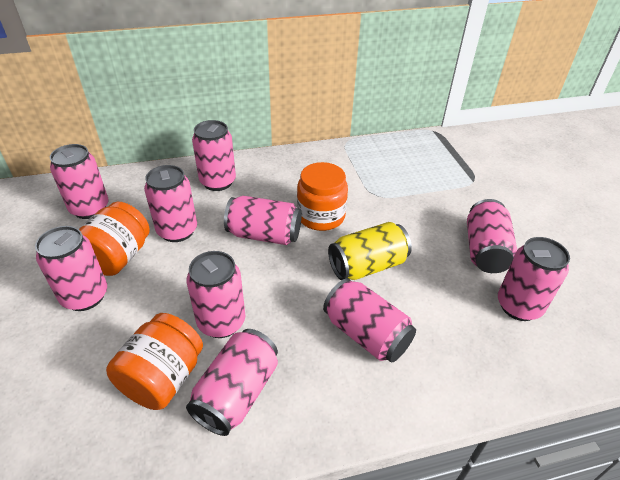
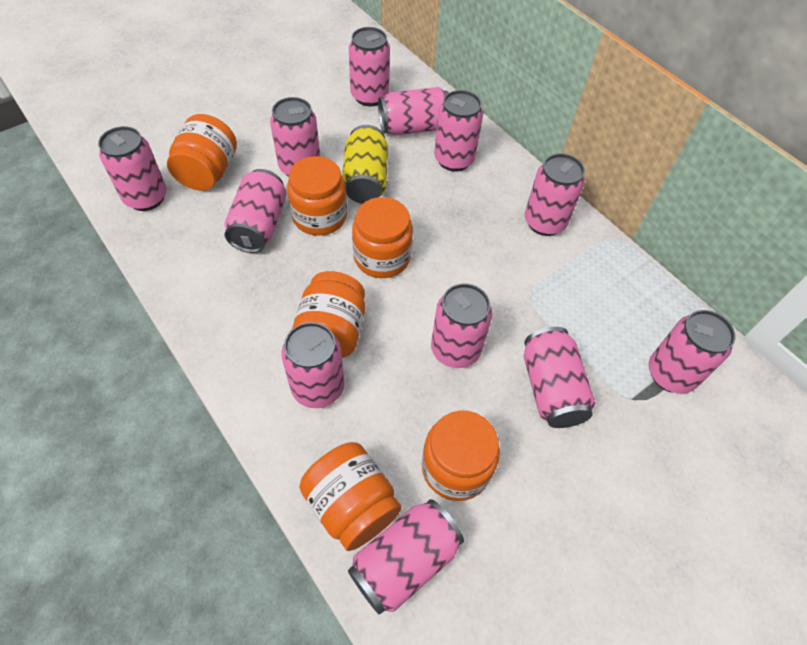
orange jar: 3 -> 6
pink can: 10 -> 12

